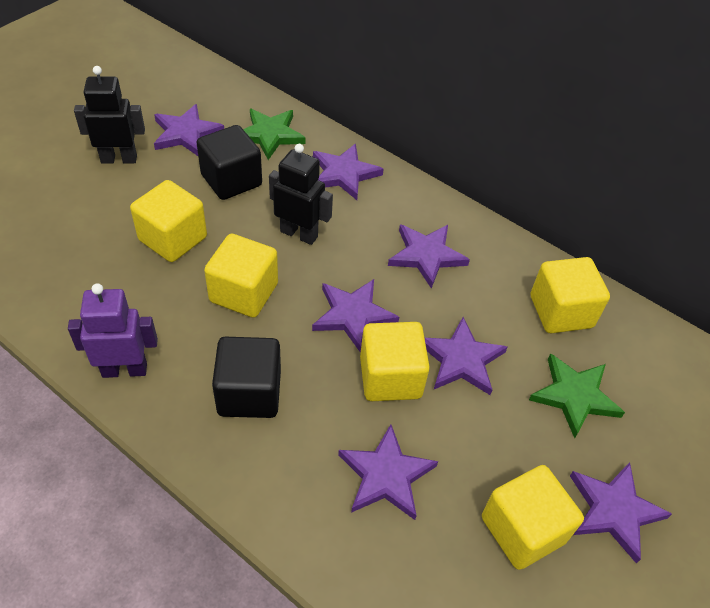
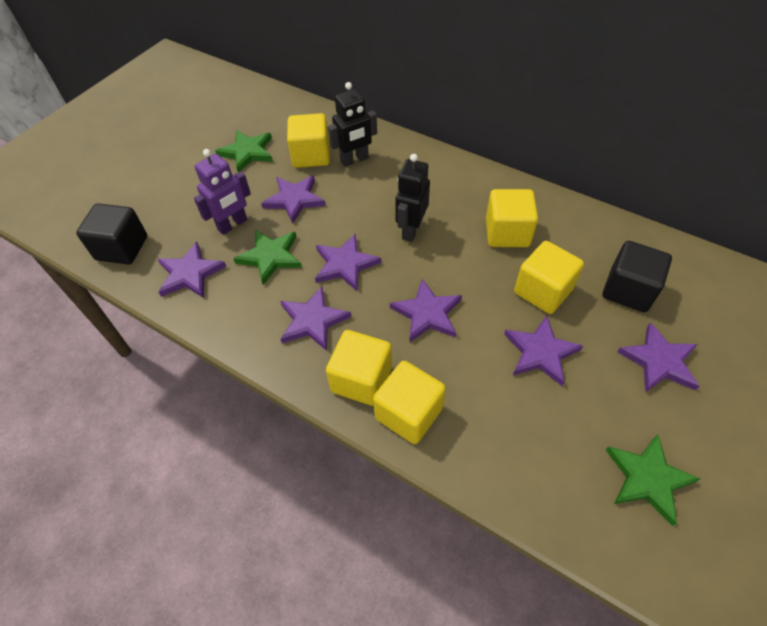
green star: 2 -> 3

